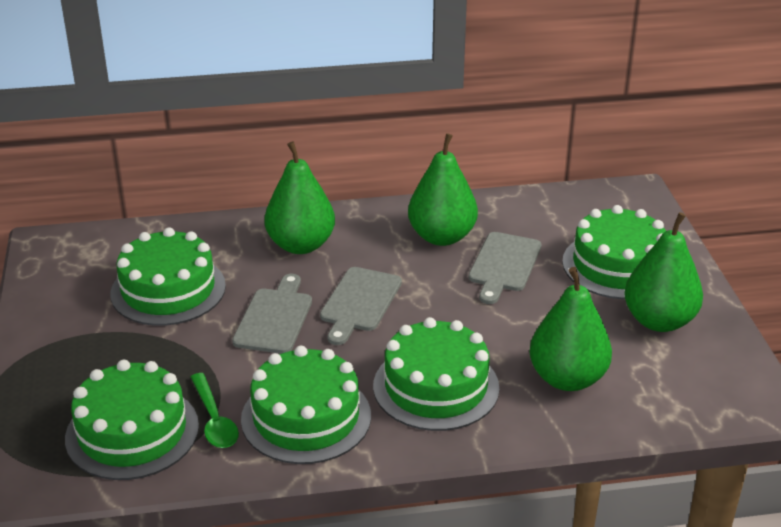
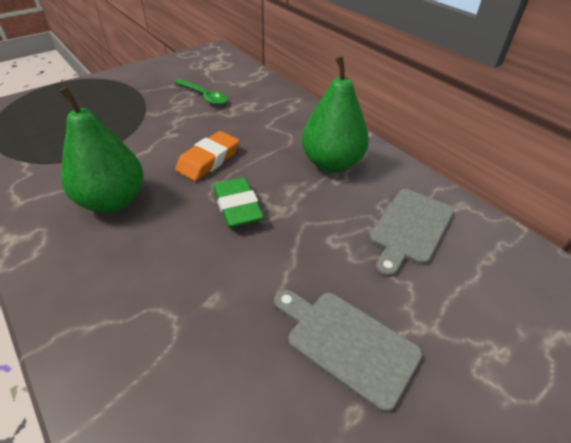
green cake: 5 -> 0
green eraser: 0 -> 1
green pear: 4 -> 2
grey cutting board: 3 -> 2
orange eraser: 0 -> 1

